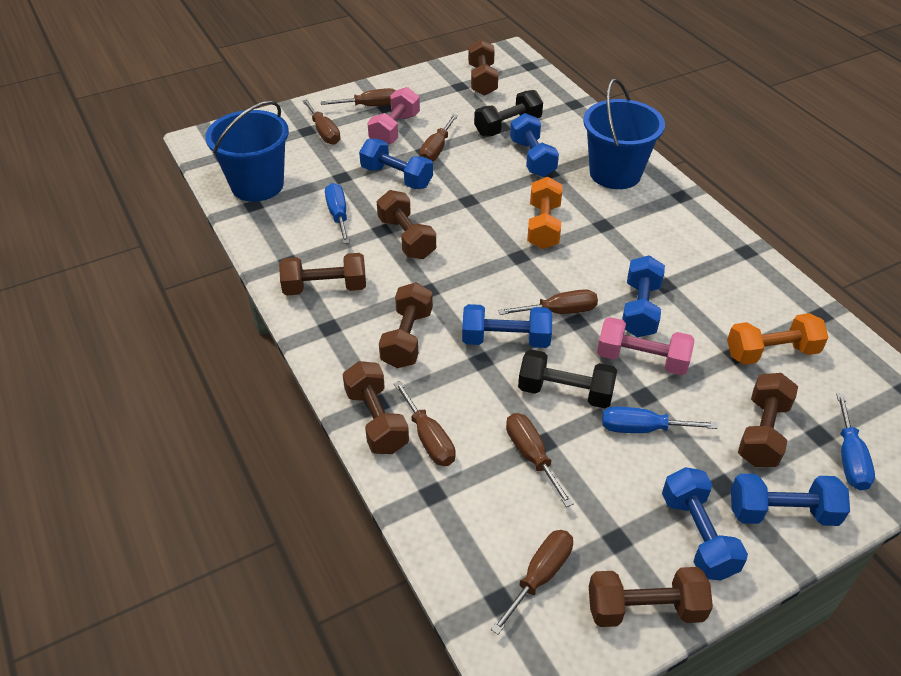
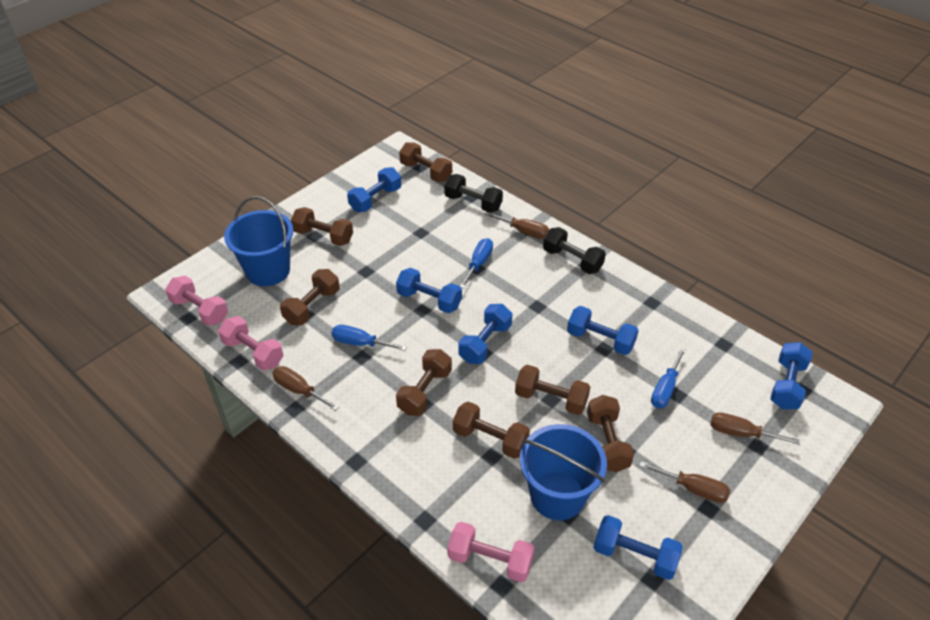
brown screwdriver: 7 -> 4
orange dumbbell: 2 -> 0
pink dumbbell: 2 -> 3

